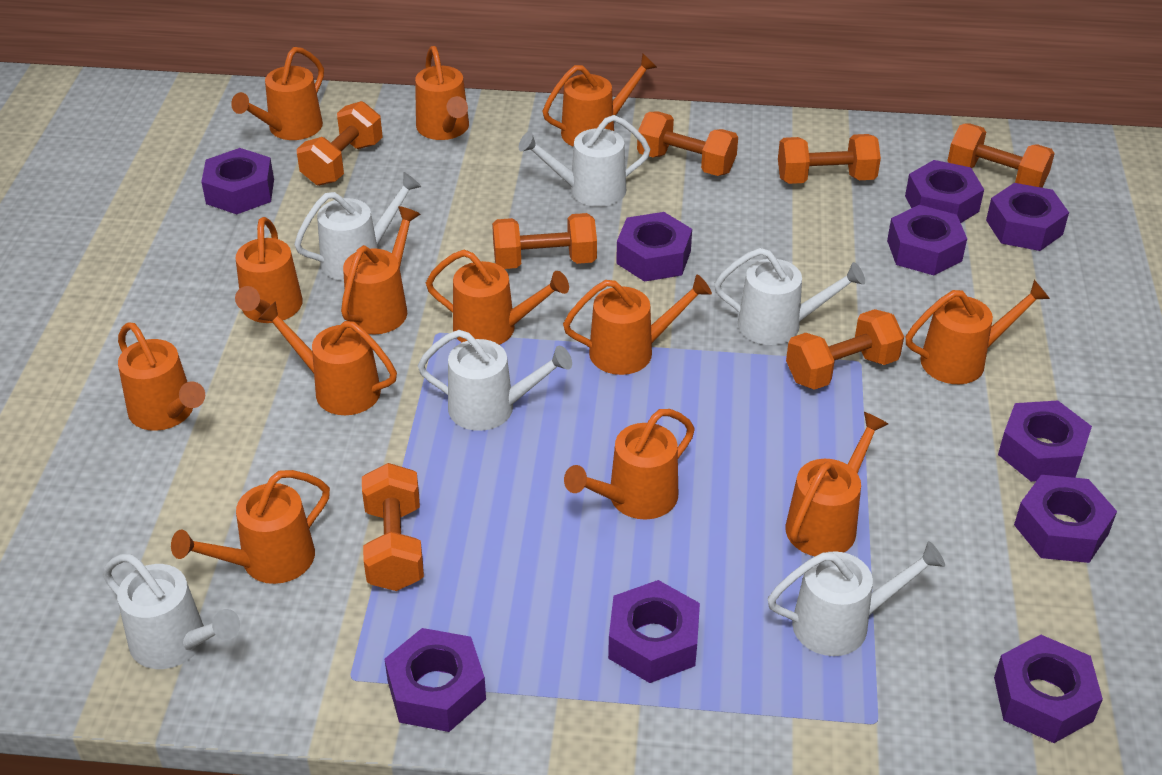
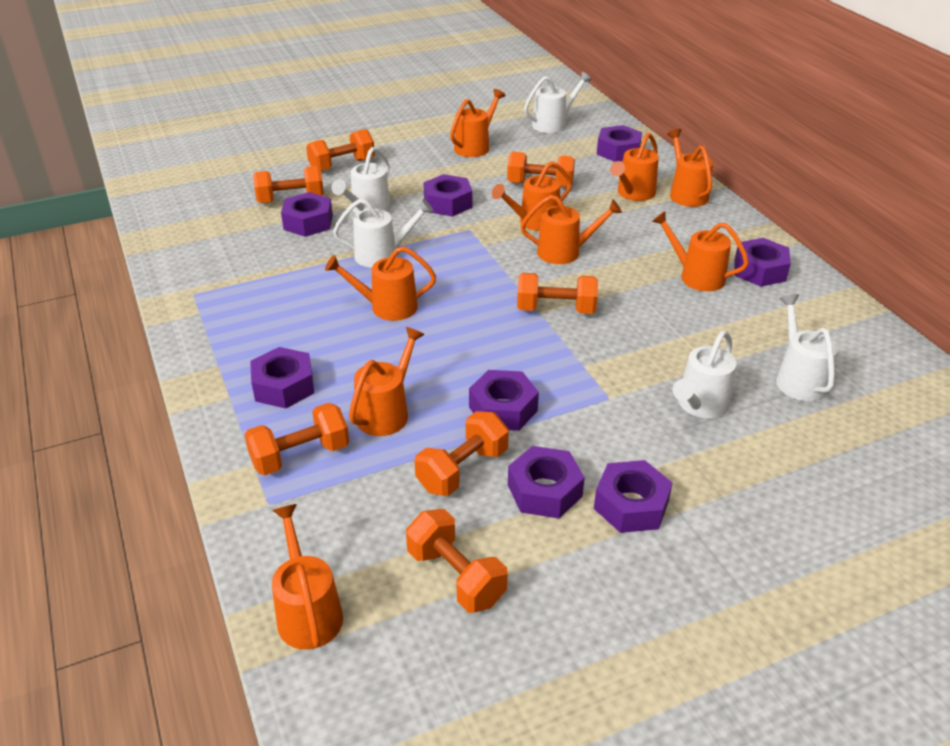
orange watering can: 13 -> 9
purple nut: 10 -> 8
white watering can: 6 -> 5

